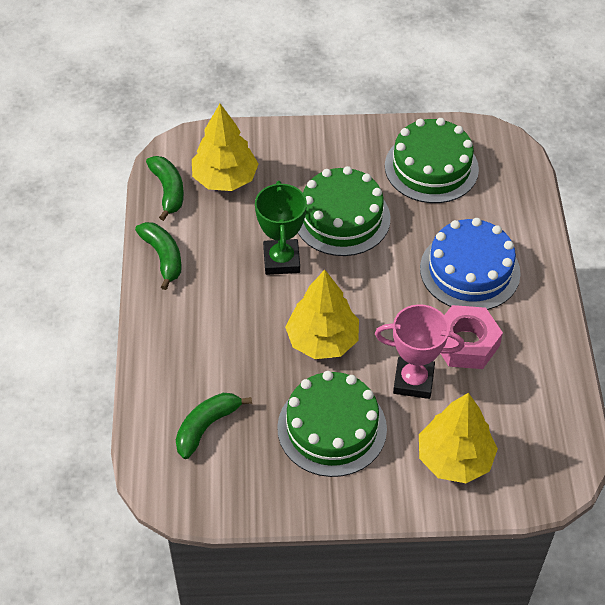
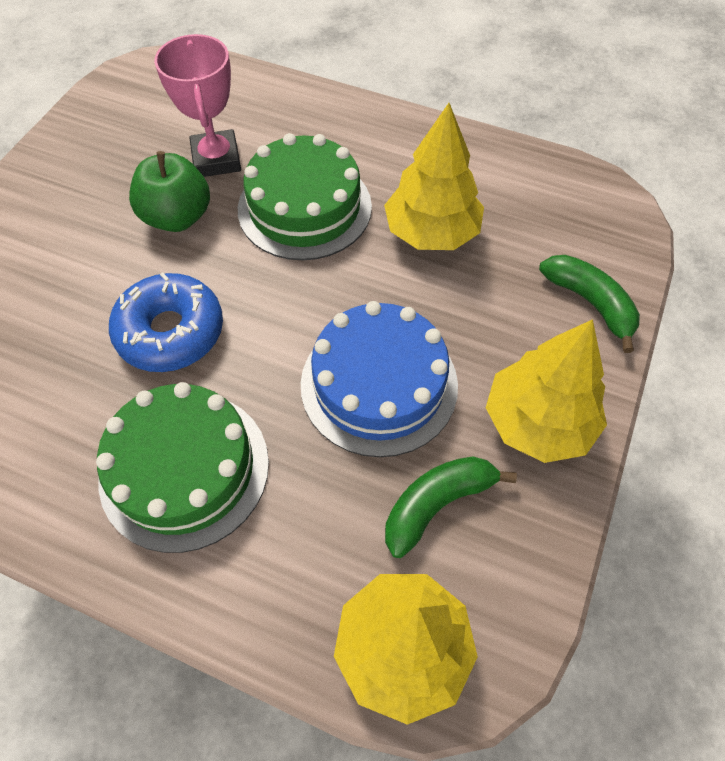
blue donut: 0 -> 1
green apple: 0 -> 1
green banana: 3 -> 2
green cake: 3 -> 2
green trophy: 1 -> 0
pink nut: 1 -> 0

